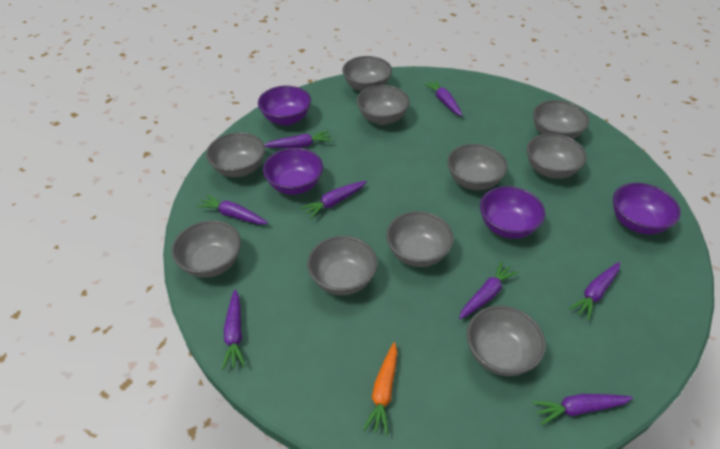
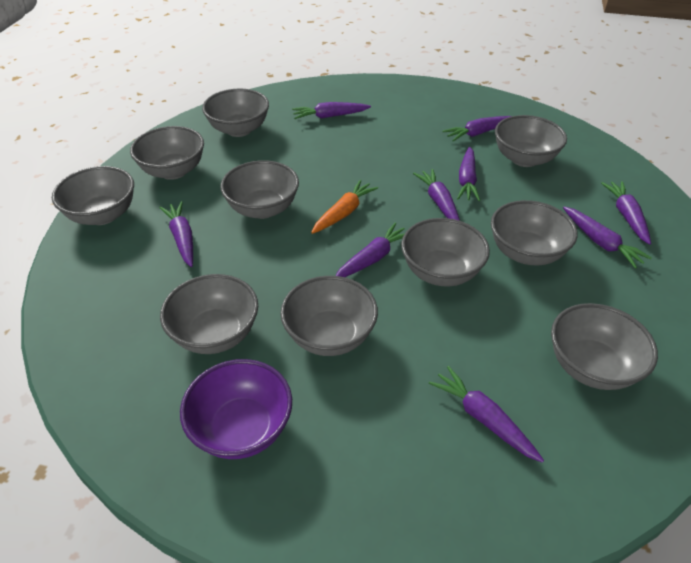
purple bowl: 4 -> 1
purple carrot: 8 -> 9

